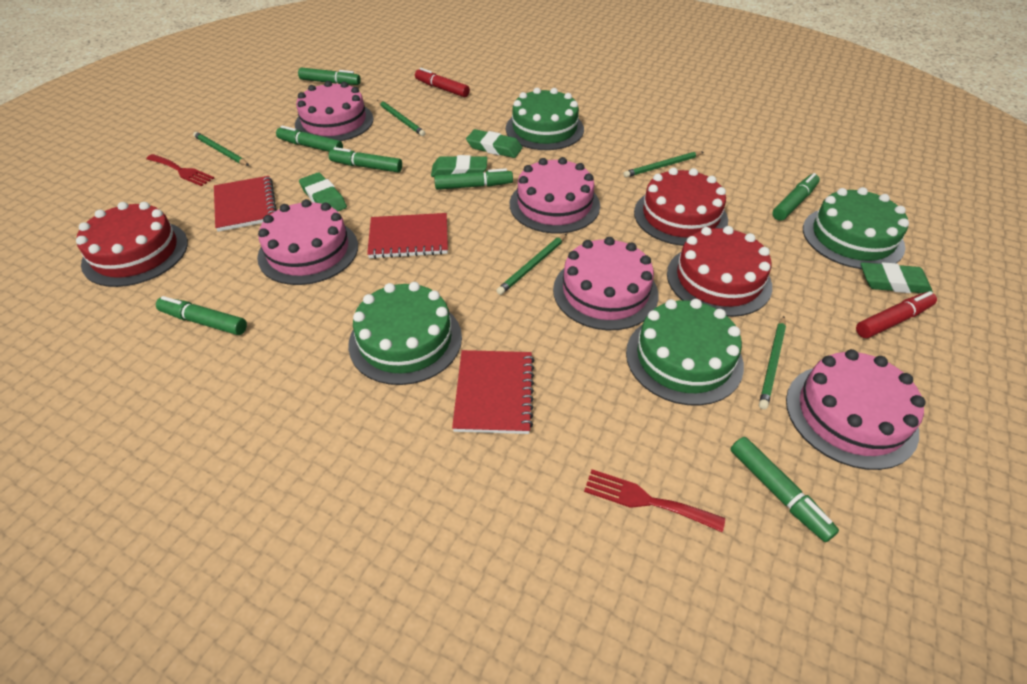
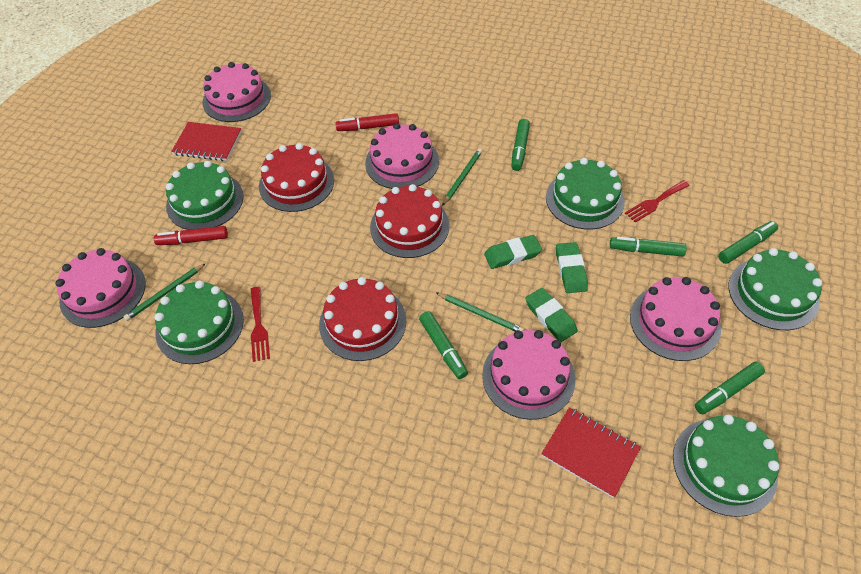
green cake: 4 -> 5
green eraser: 4 -> 3
green marker: 7 -> 5
green pencil: 5 -> 3
red notebook: 3 -> 2

